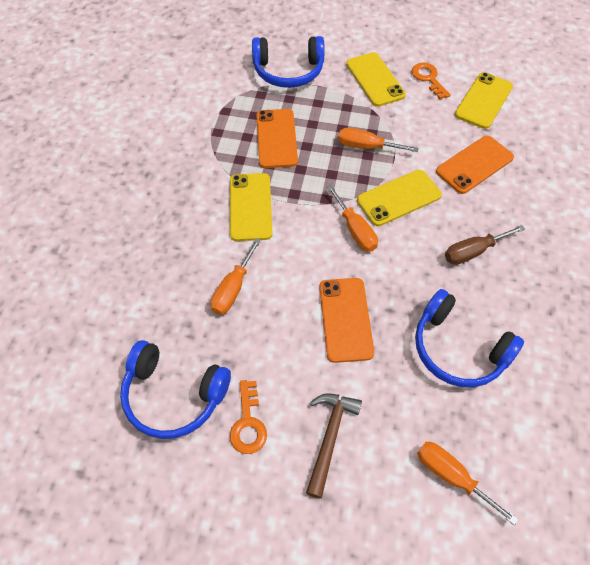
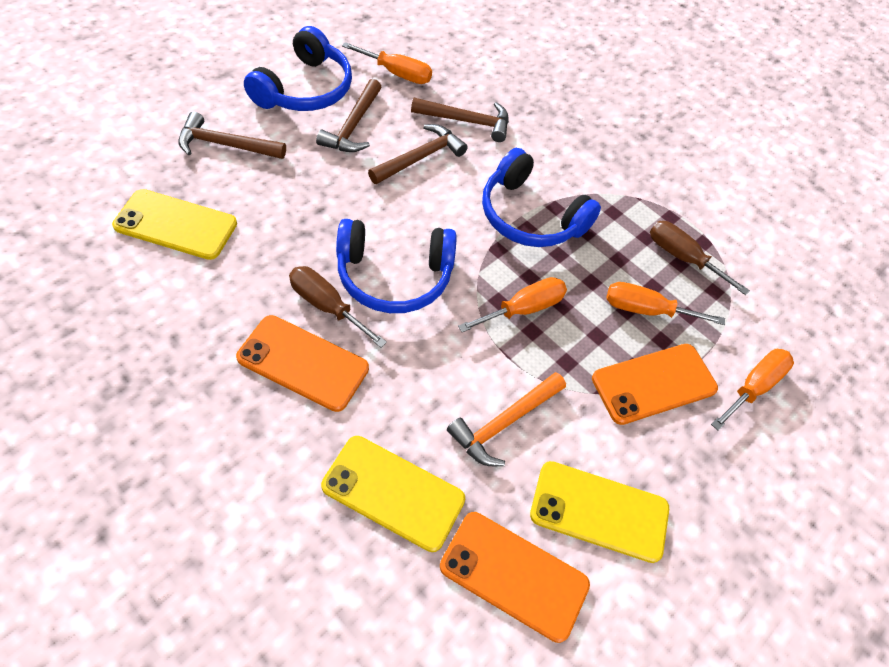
brown hammer: 1 -> 4
brown screwdriver: 1 -> 2
orange hammer: 0 -> 1
orange key: 2 -> 0
yellow phone: 4 -> 3

